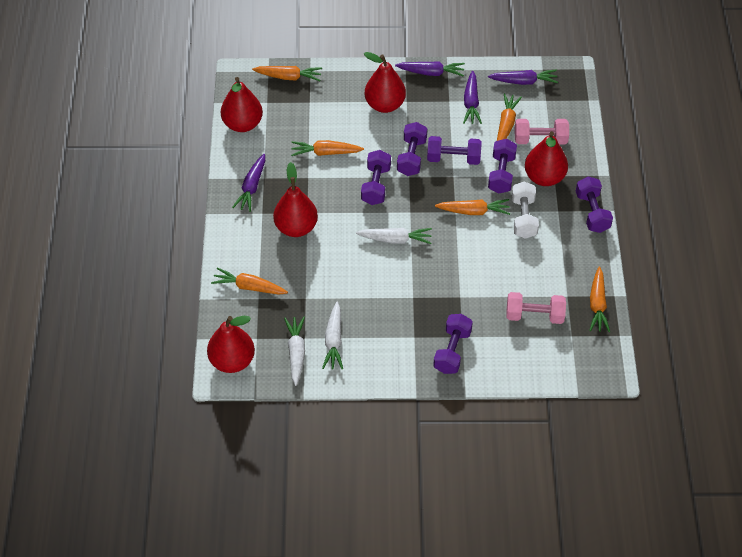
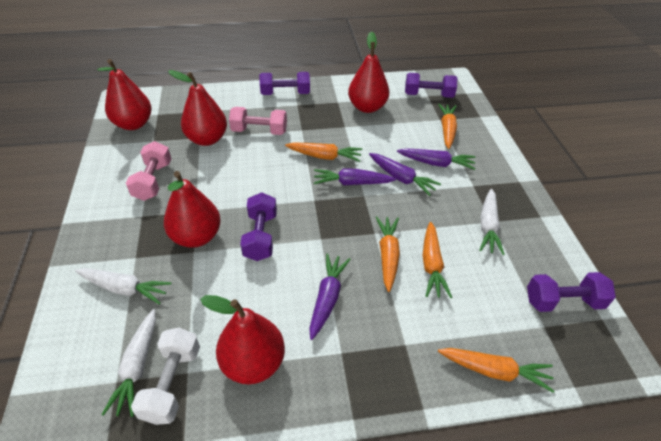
orange carrot: 6 -> 5
purple dumbbell: 6 -> 4

